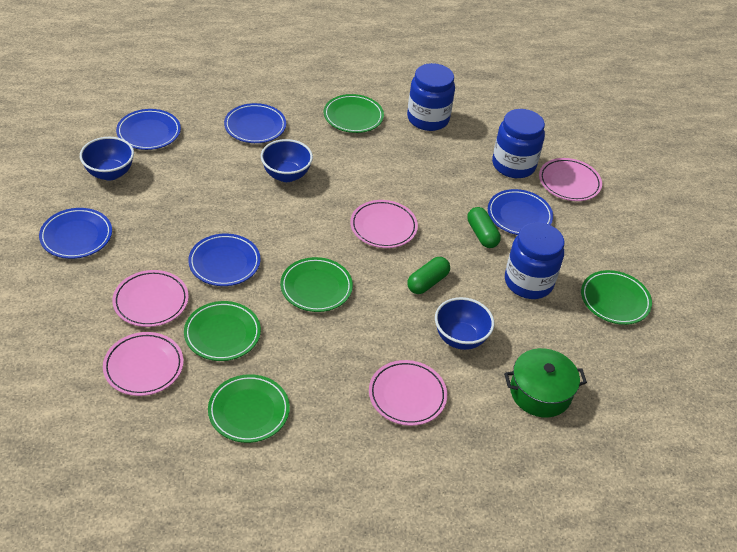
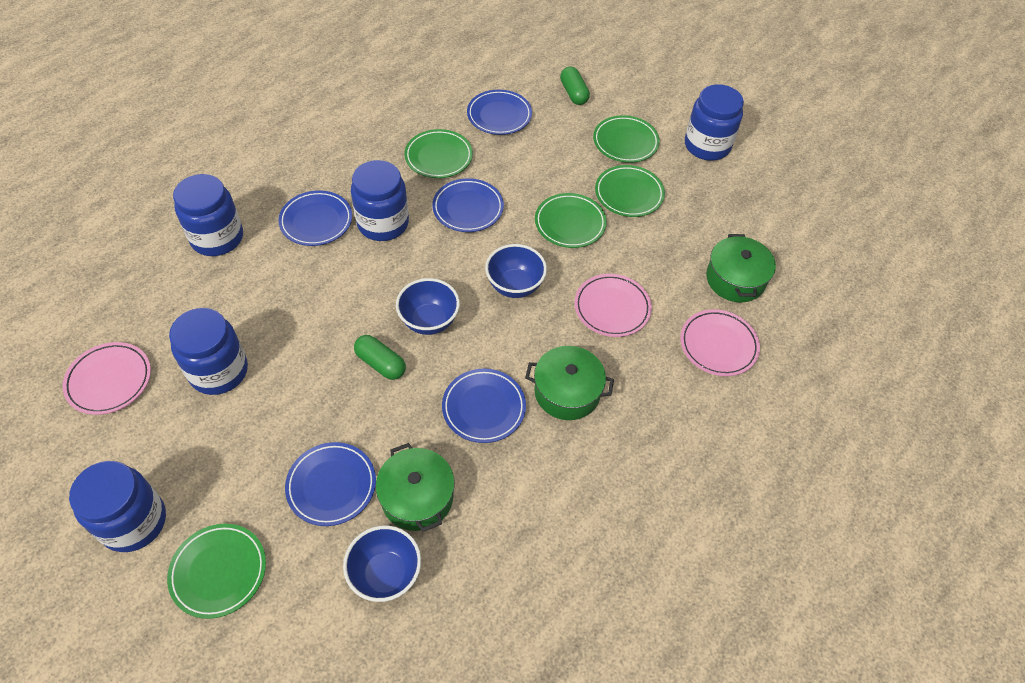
blue jar: 3 -> 5
green pot: 1 -> 3
pink plate: 5 -> 3

